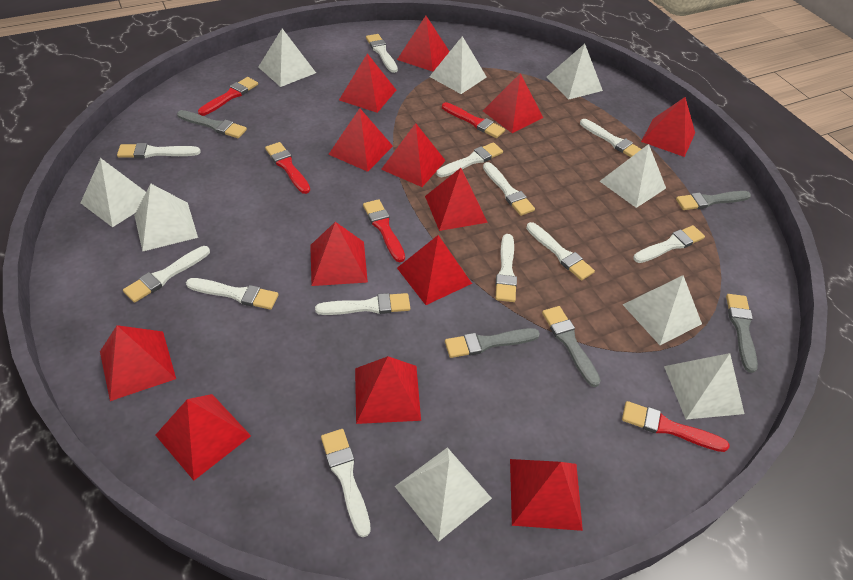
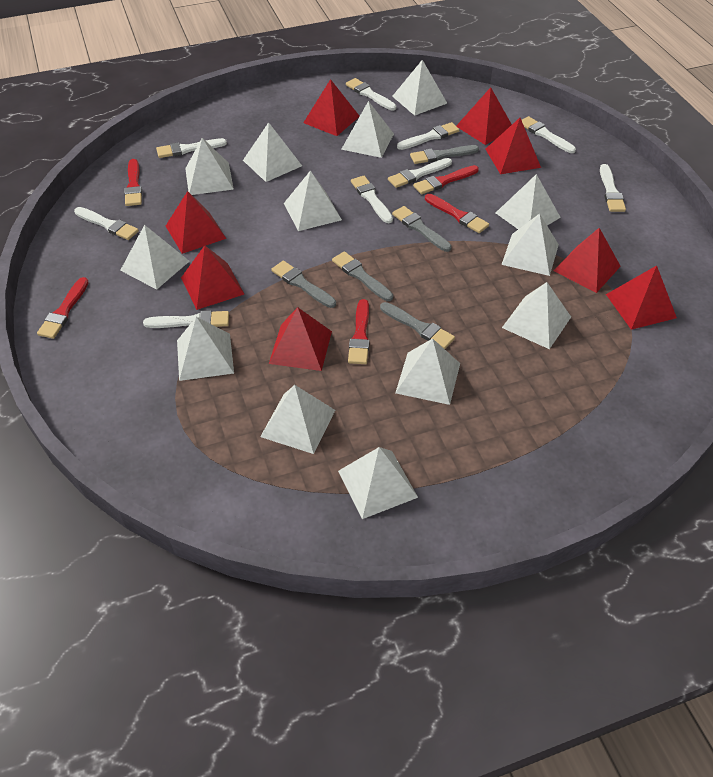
red pyramid: 13 -> 8
white brush: 12 -> 9
white pyramid: 9 -> 13

